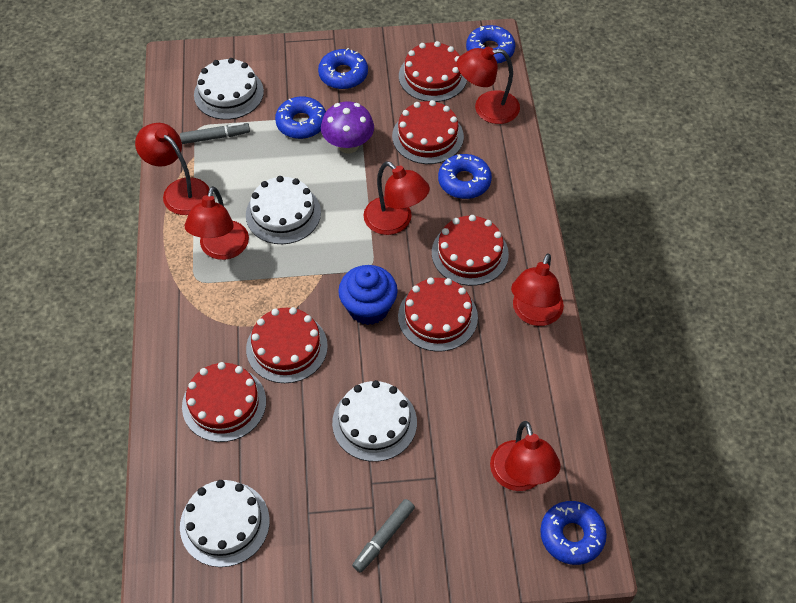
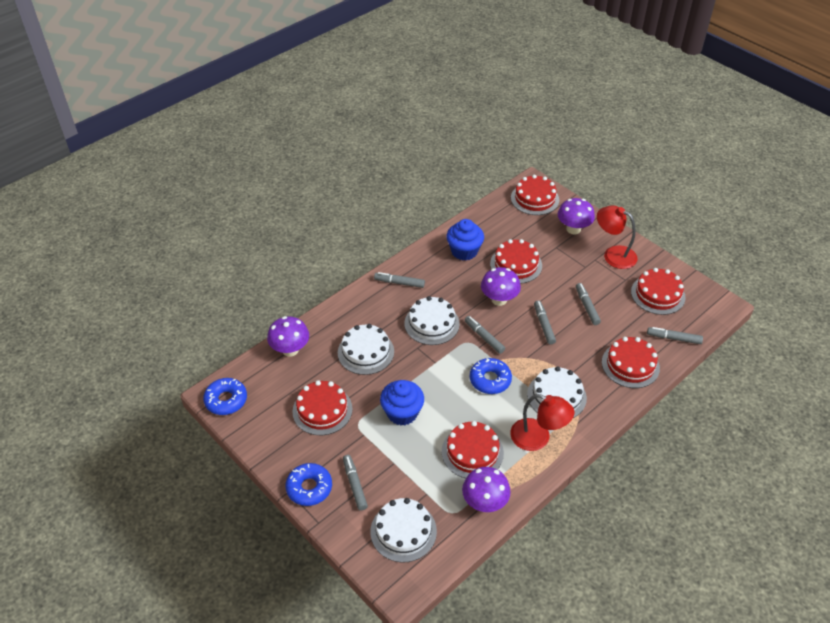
blue cupcake: 1 -> 2
blue donut: 5 -> 3
grey marker: 2 -> 6
purple mushroom: 1 -> 4
red lamp: 6 -> 2

